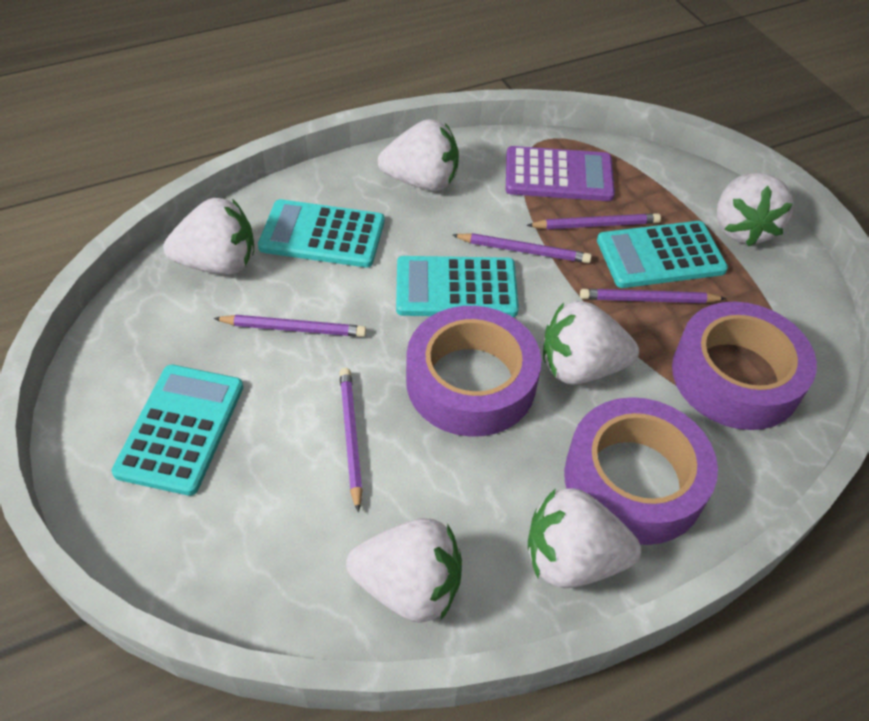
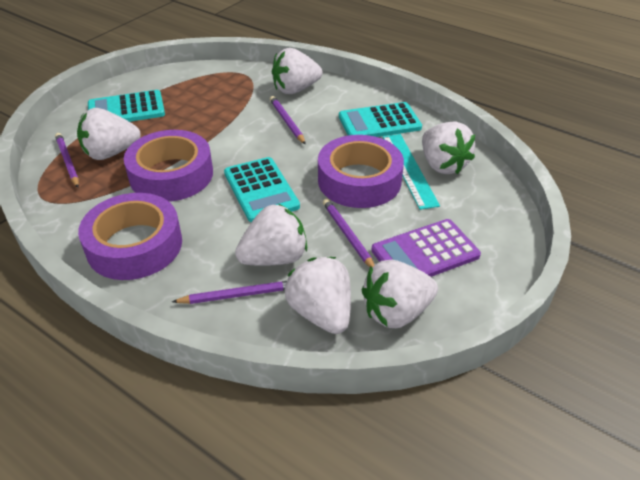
purple pencil: 5 -> 4
turquoise calculator: 4 -> 3
turquoise ruler: 0 -> 1

